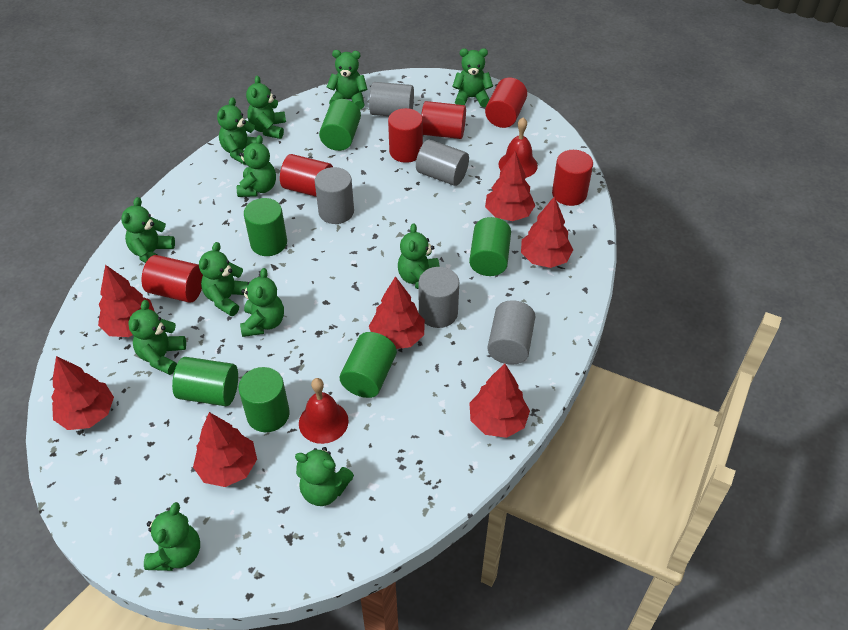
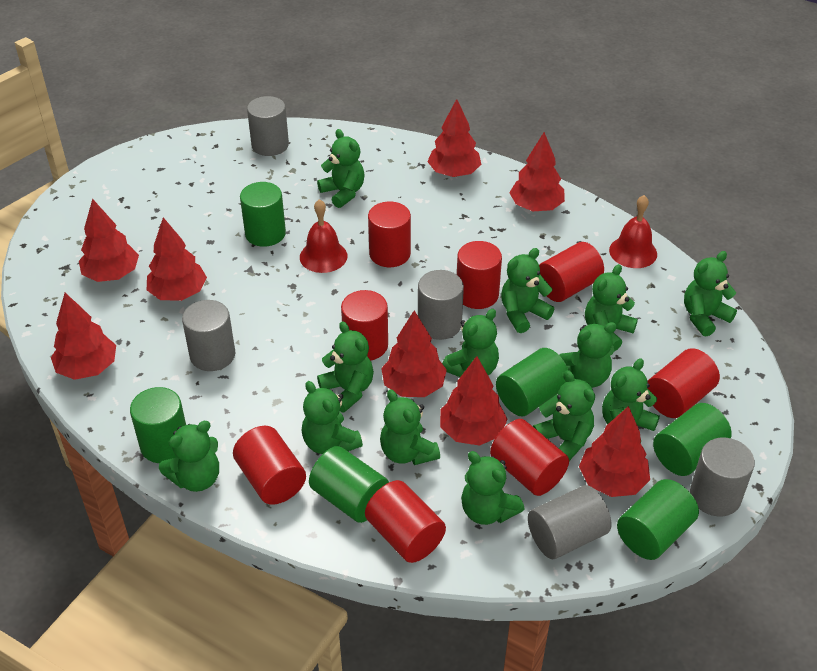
green teddy bear: 12 -> 13
red cylinder: 6 -> 8
red tree: 7 -> 8

